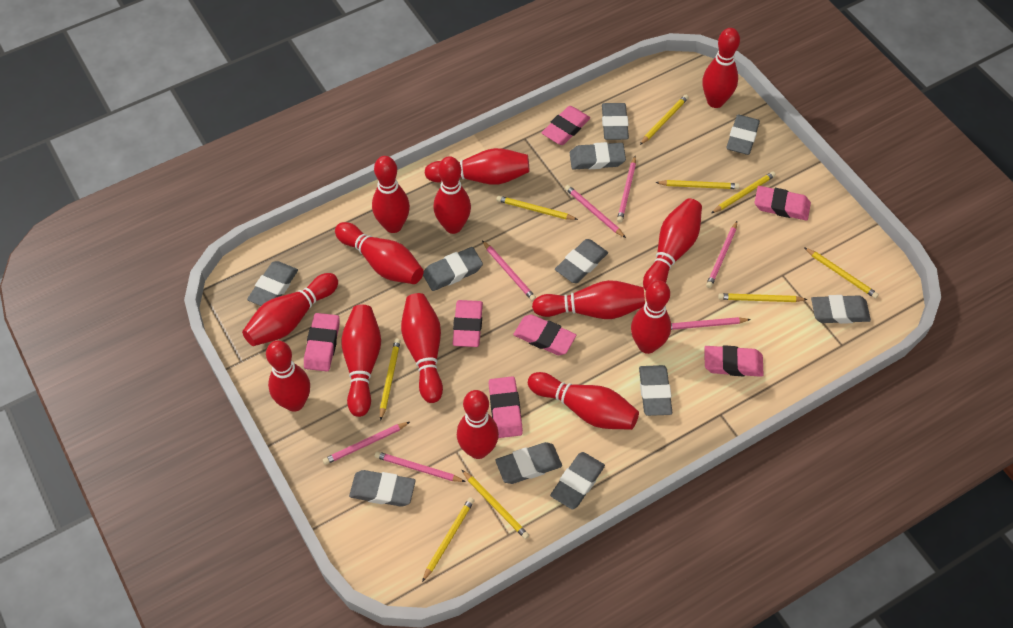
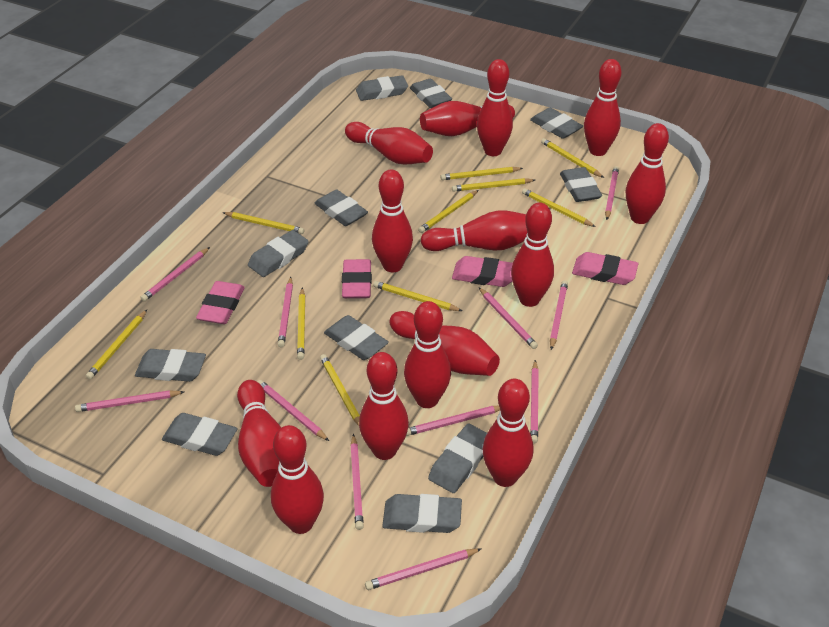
pink eraser: 7 -> 4
pink pencil: 7 -> 11
yellow pencil: 9 -> 10

